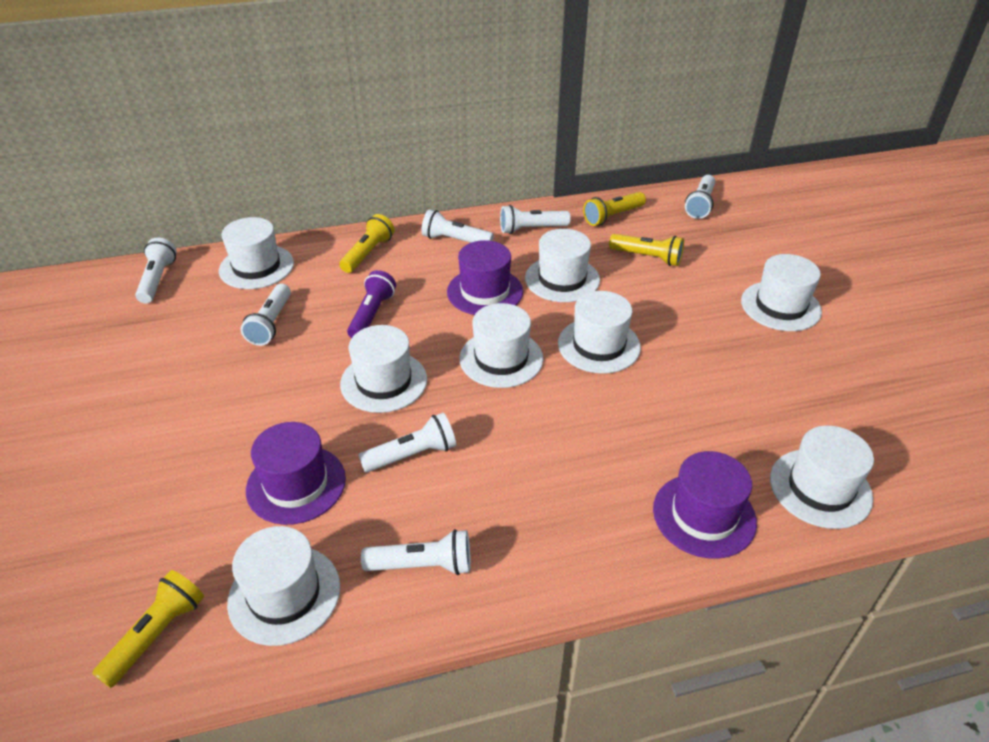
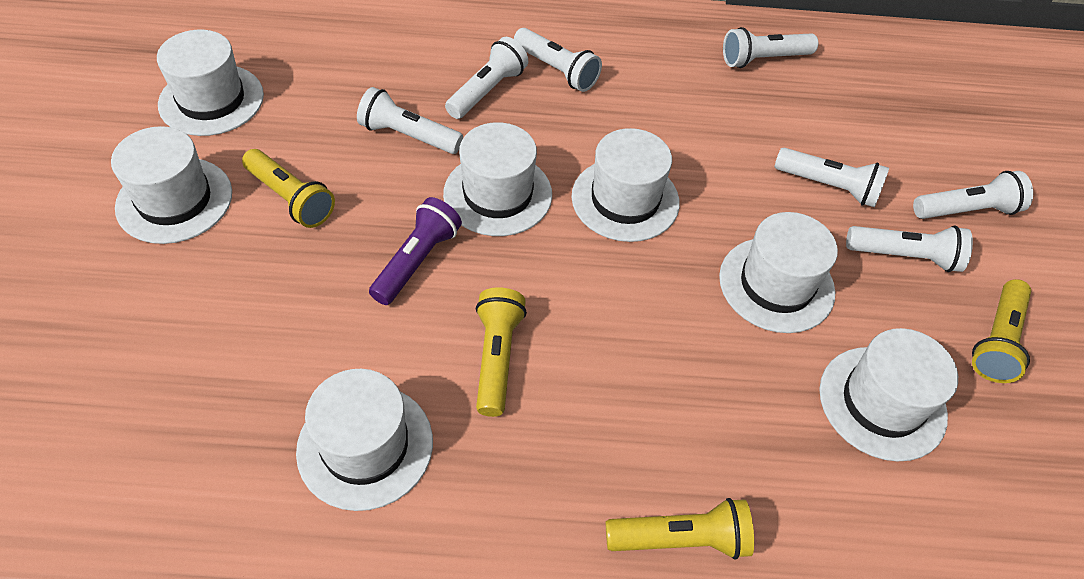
purple hat: 3 -> 0
white hat: 8 -> 7

